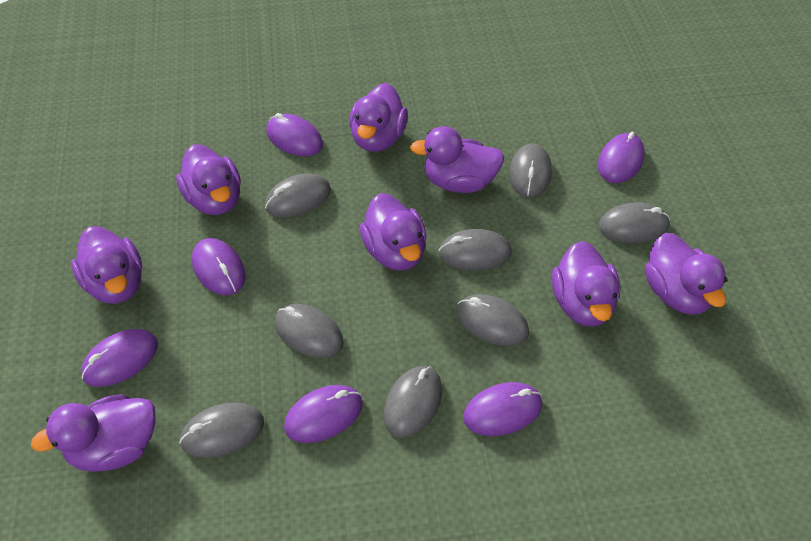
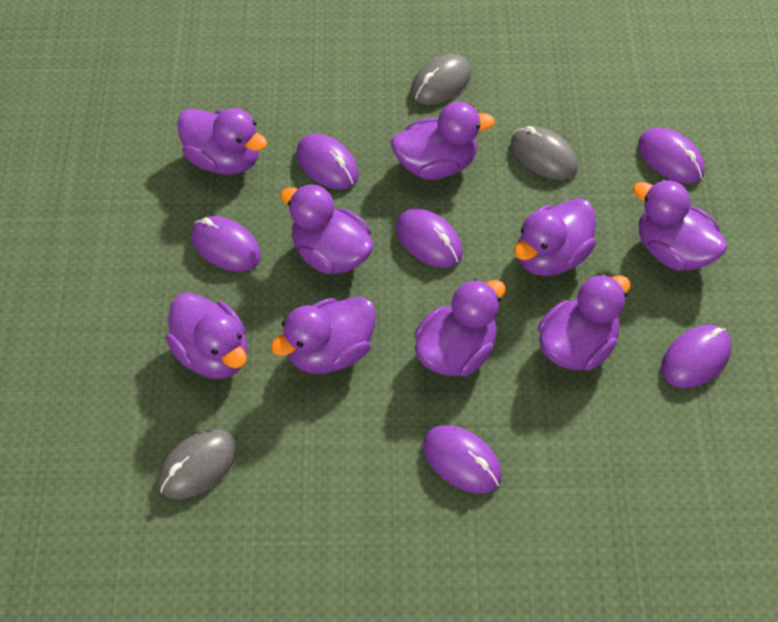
grey mouse: 8 -> 3
purple duck: 8 -> 9

